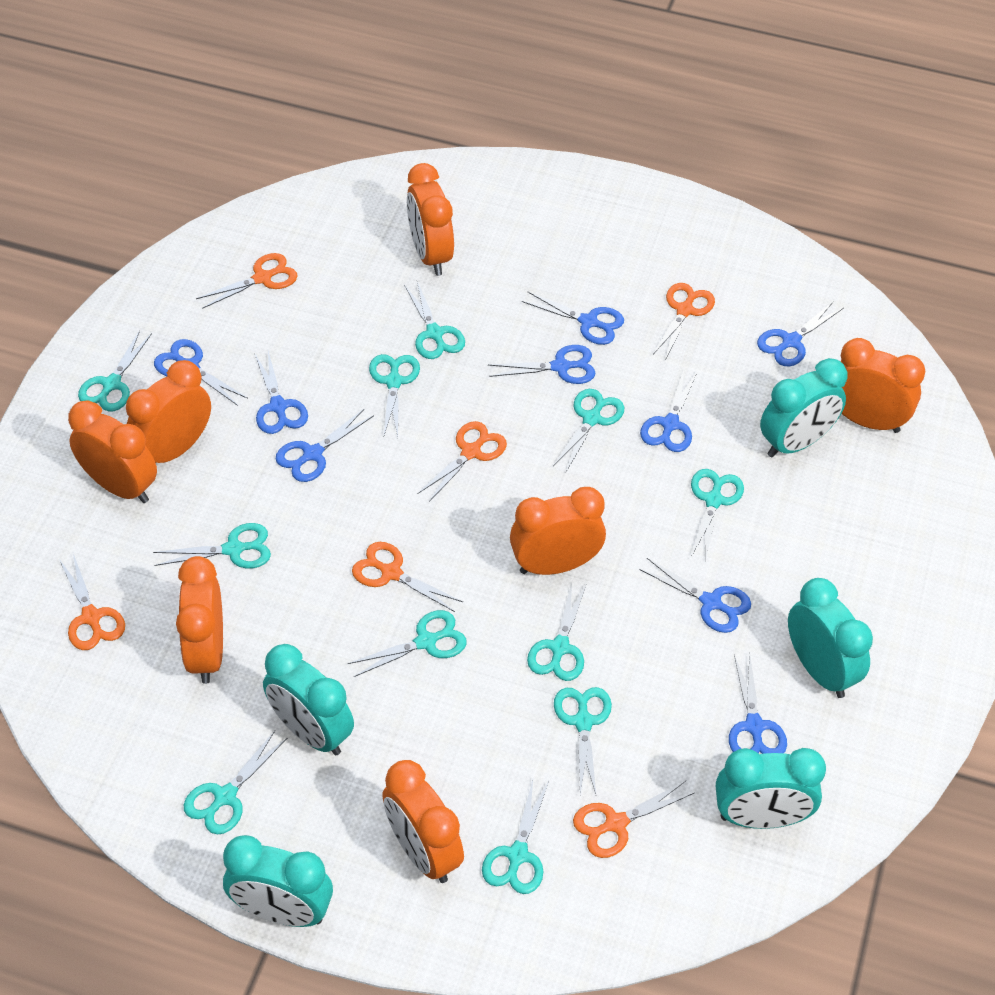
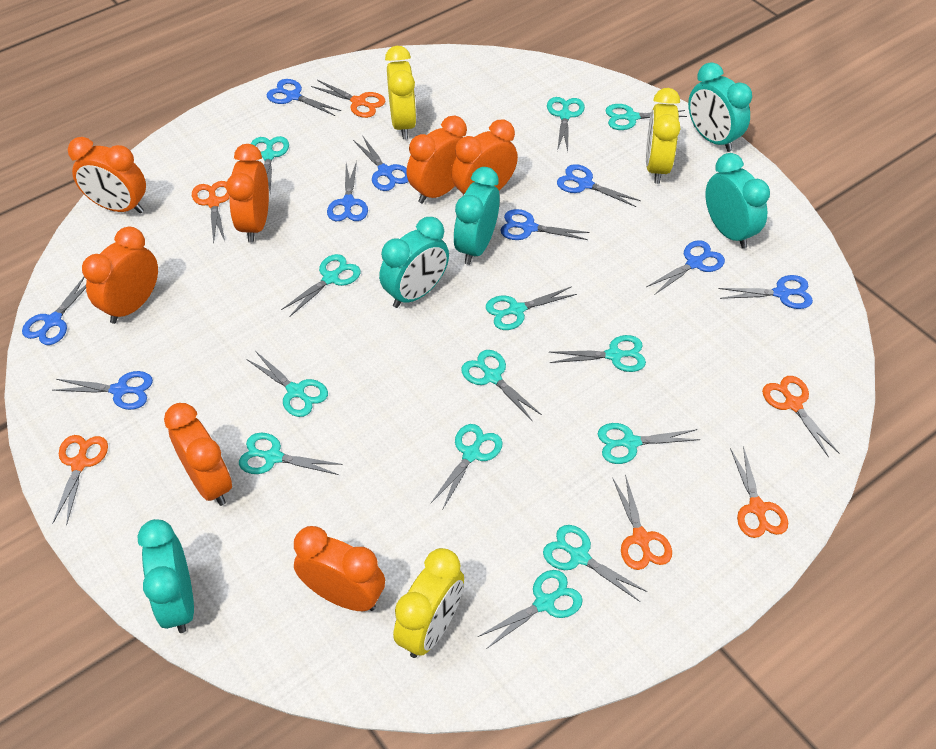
turquoise scissors: 11 -> 13
yellow clock: 0 -> 3

